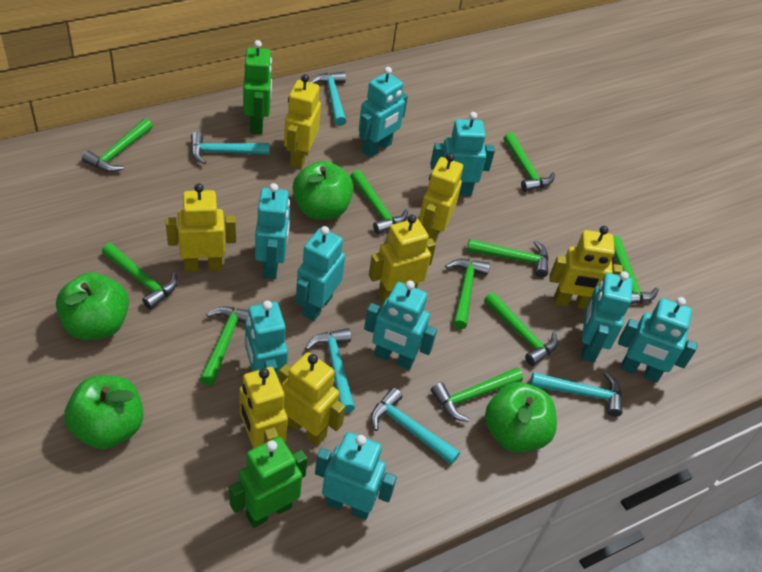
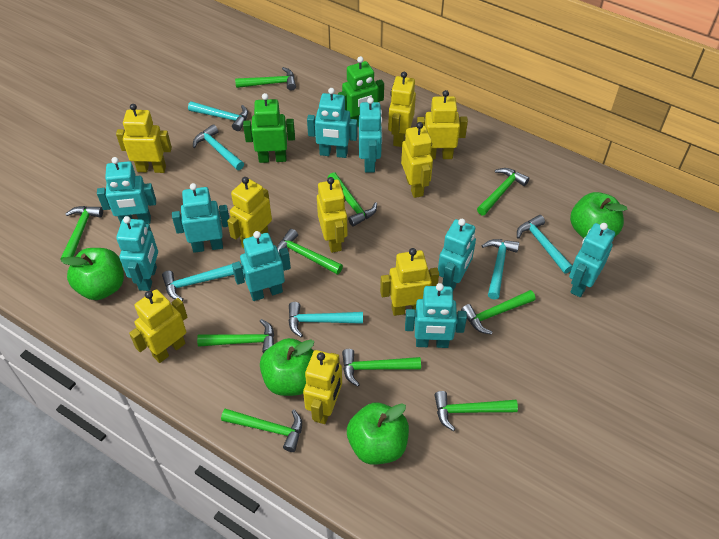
turquoise hammer: 5 -> 6
yellow robot: 7 -> 9

